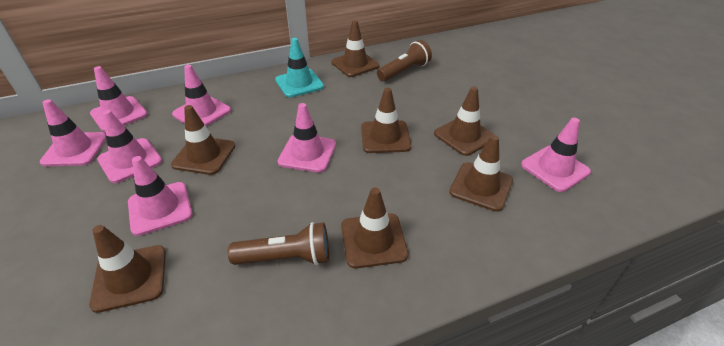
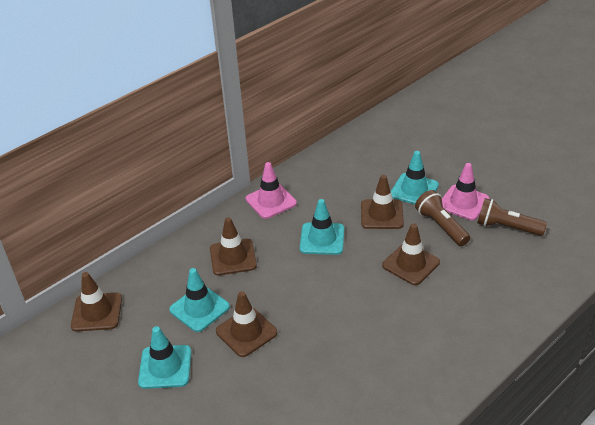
brown traffic cone: 7 -> 5
pink traffic cone: 7 -> 2
turquoise traffic cone: 1 -> 4

